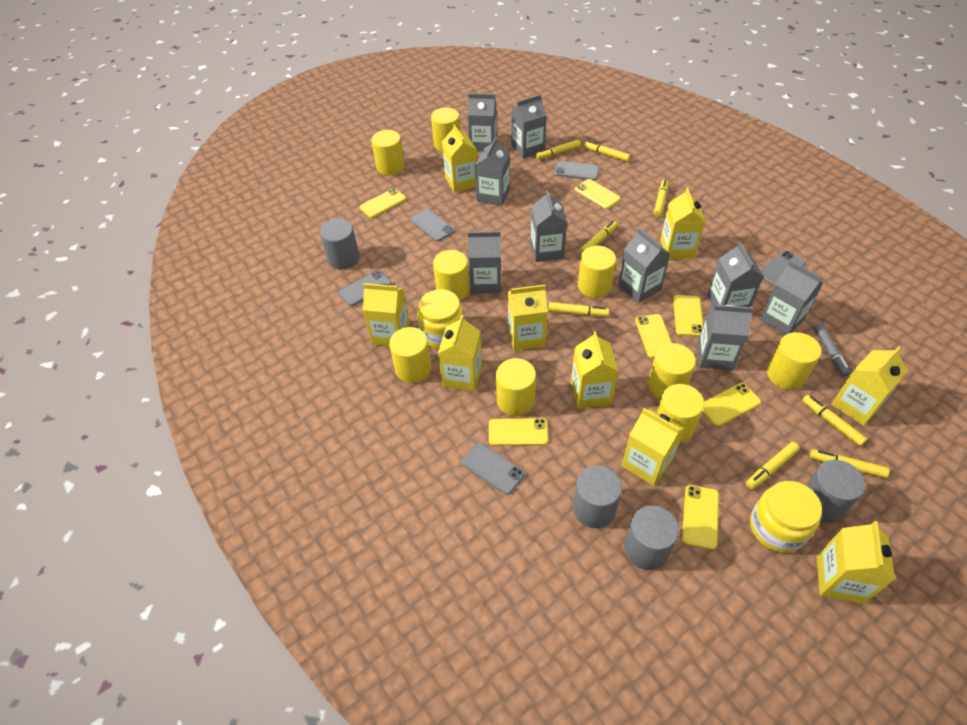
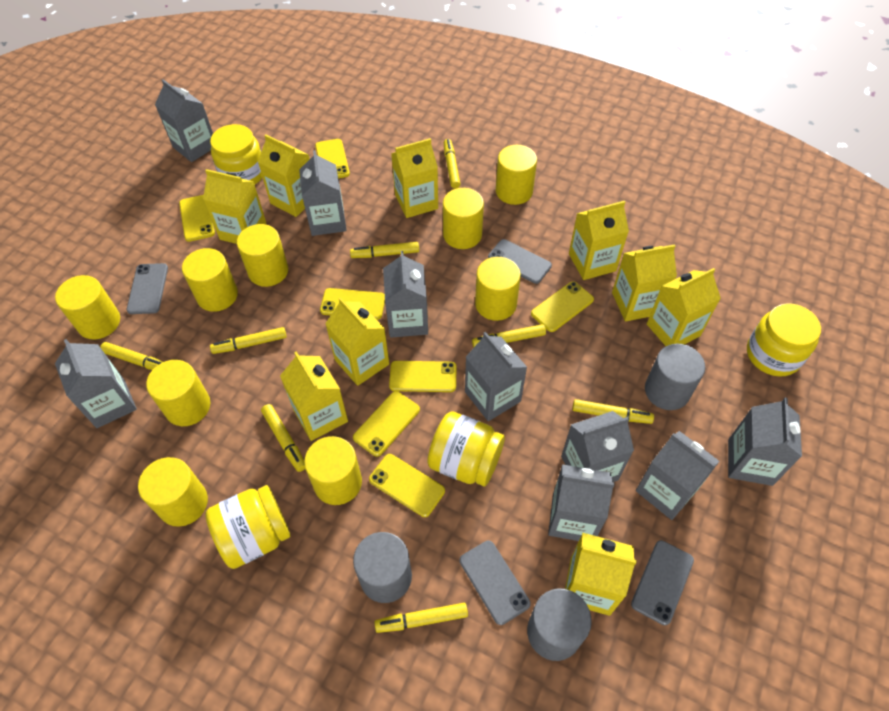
grey cylinder: 4 -> 3
grey marker: 1 -> 0
grey phone: 5 -> 4
yellow jar: 2 -> 4

